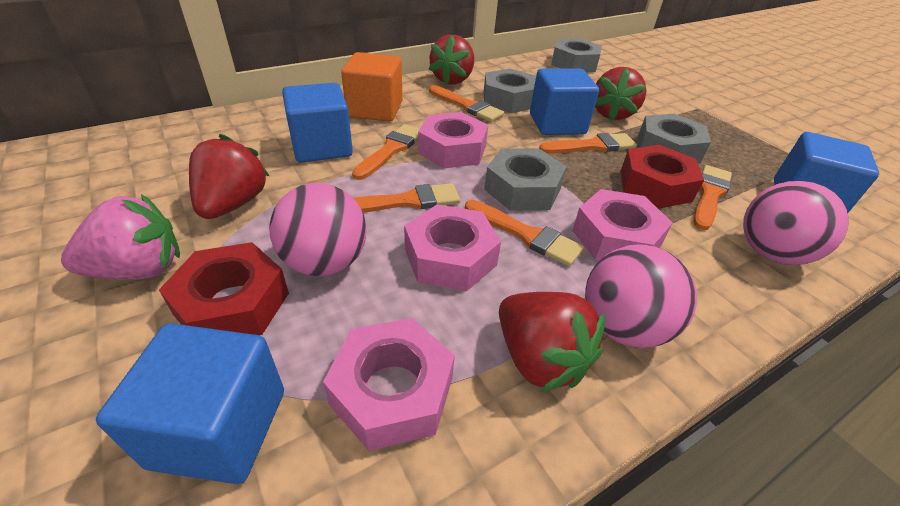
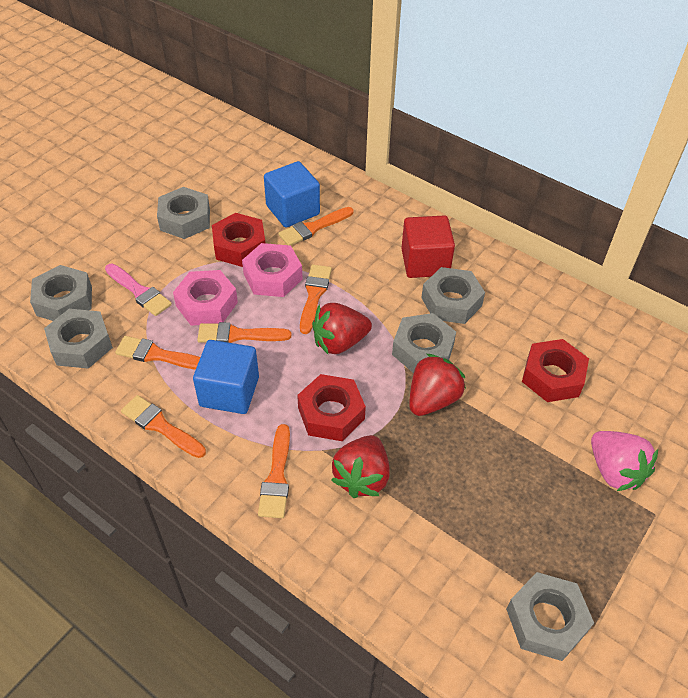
blue cube: 4 -> 2
grey nut: 4 -> 6
orange cube: 1 -> 0
pink ball: 3 -> 0
pink brush: 0 -> 1
pink nut: 4 -> 2
red cube: 0 -> 1
red nut: 2 -> 3
red strawberry: 4 -> 3

